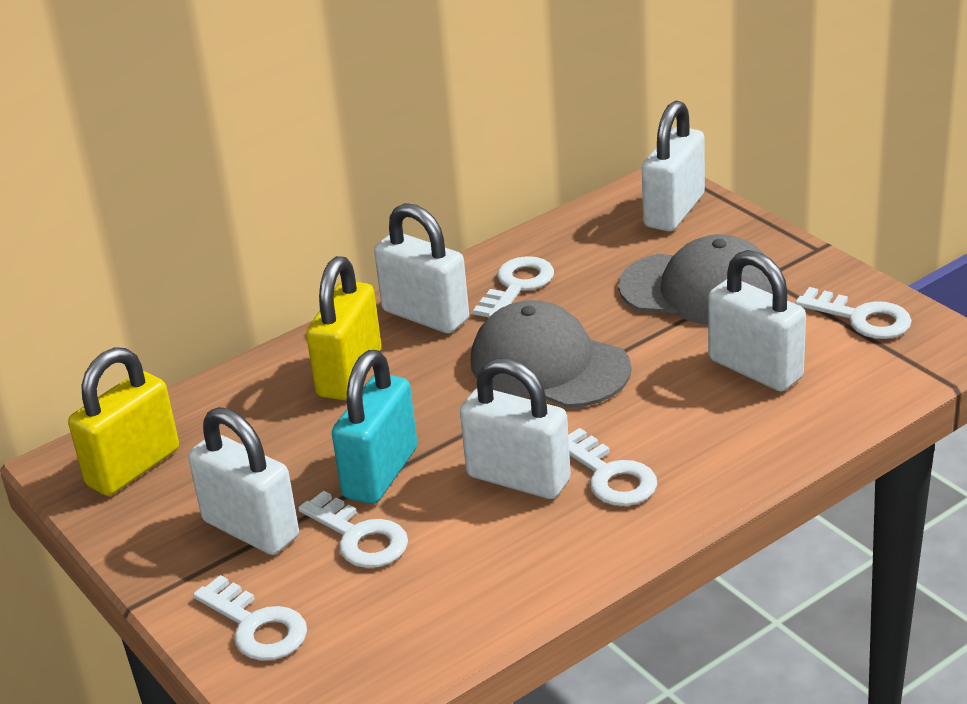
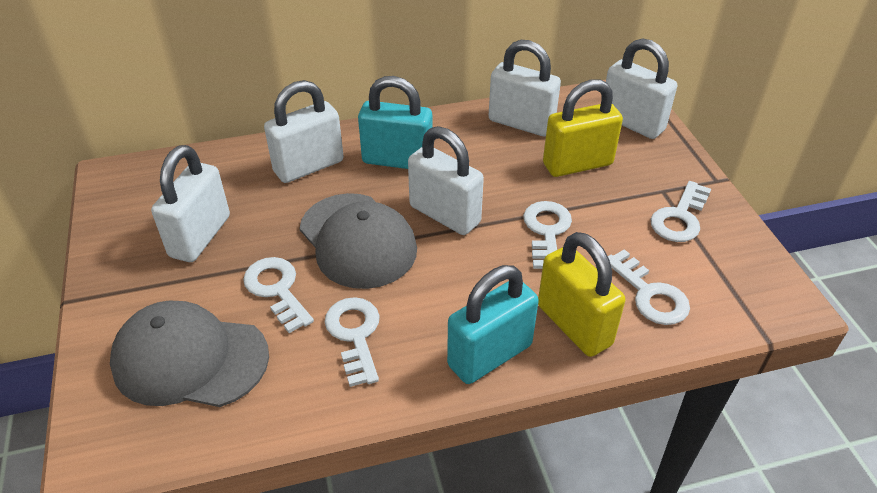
turquoise padlock: 1 -> 2

